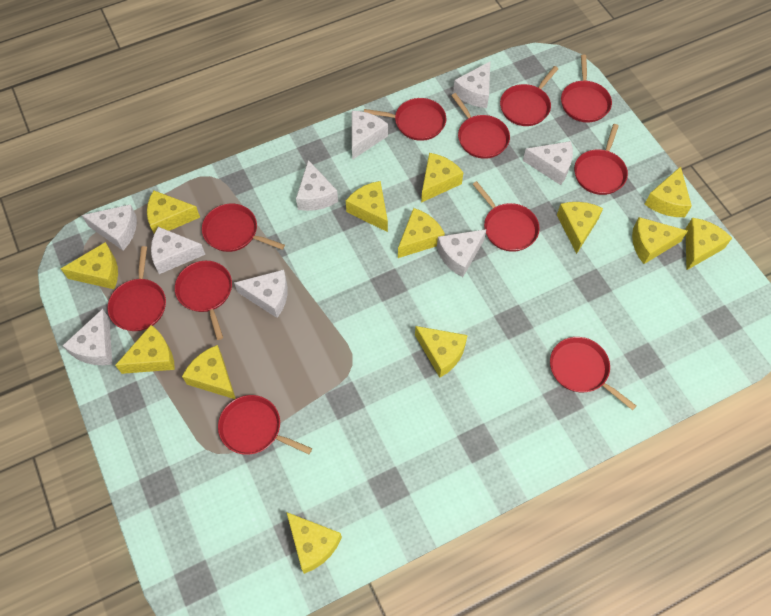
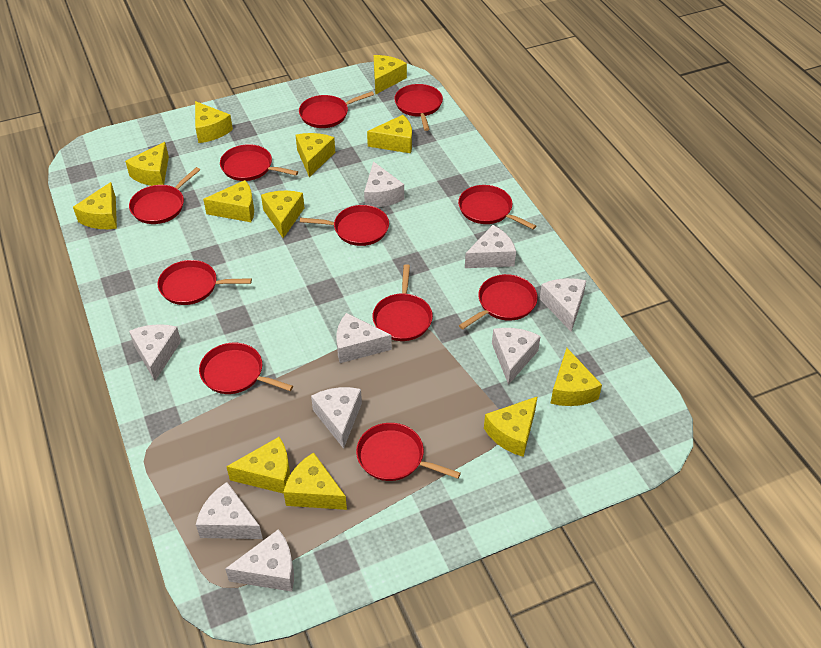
yellow cheese: 13 -> 12

